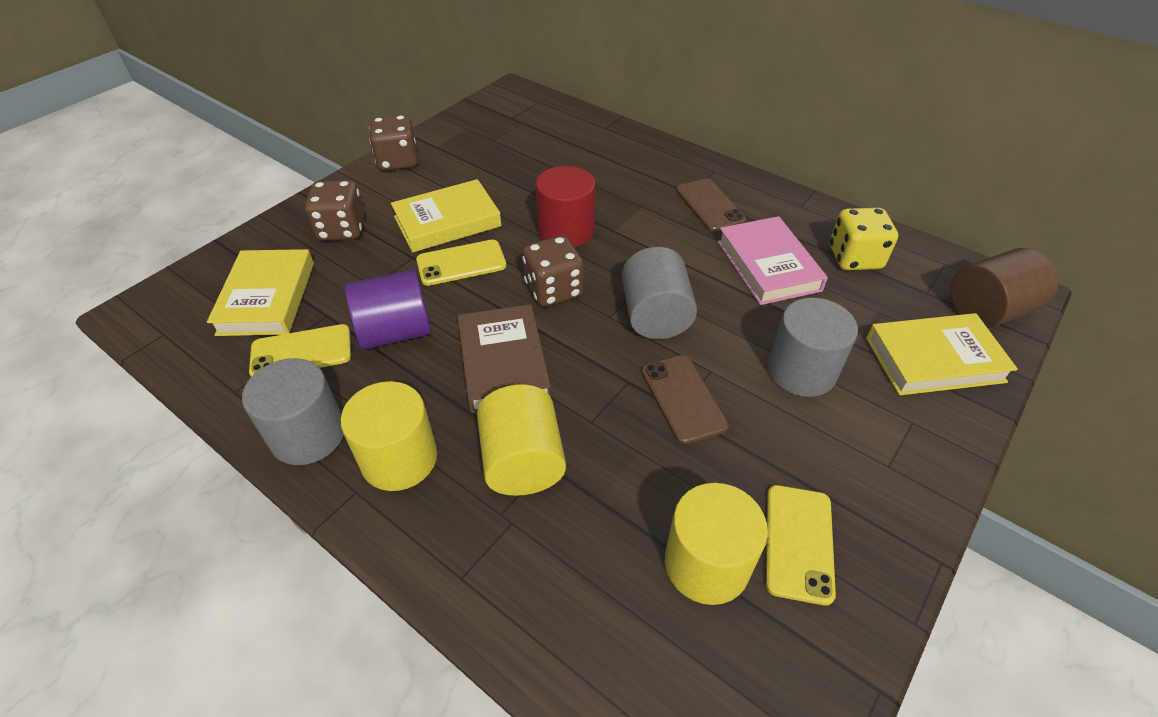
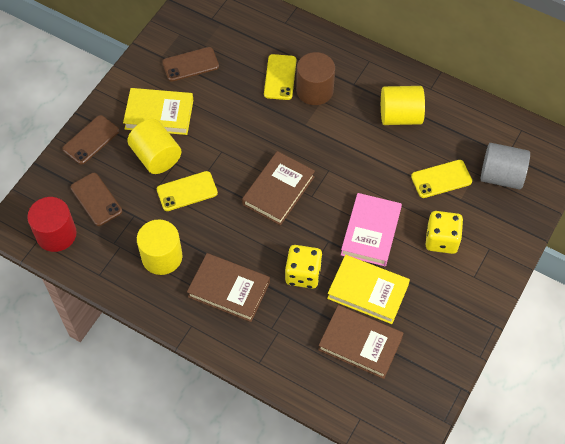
brown book: 1 -> 3
brown dice: 3 -> 0
brown phone: 2 -> 3
grey cylinder: 3 -> 1
purple cylinder: 1 -> 0
yellow book: 3 -> 2
yellow dice: 1 -> 2

